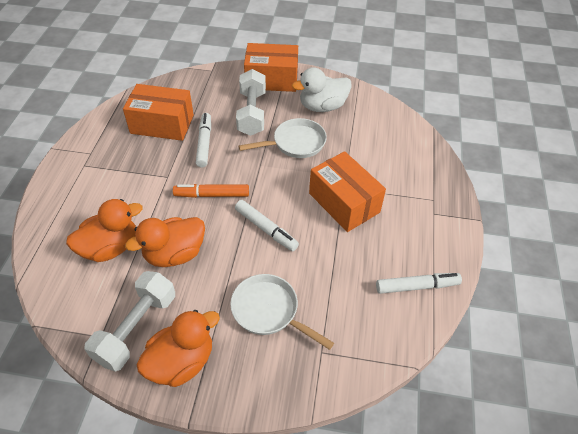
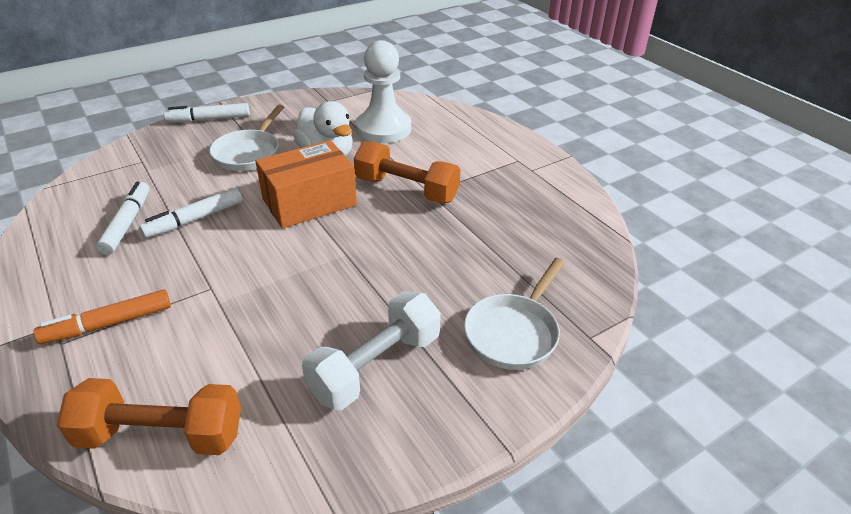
orange box: 3 -> 1
orange duck: 3 -> 0
orange dumbbell: 0 -> 2
white dumbbell: 2 -> 1
white pawn: 0 -> 1

